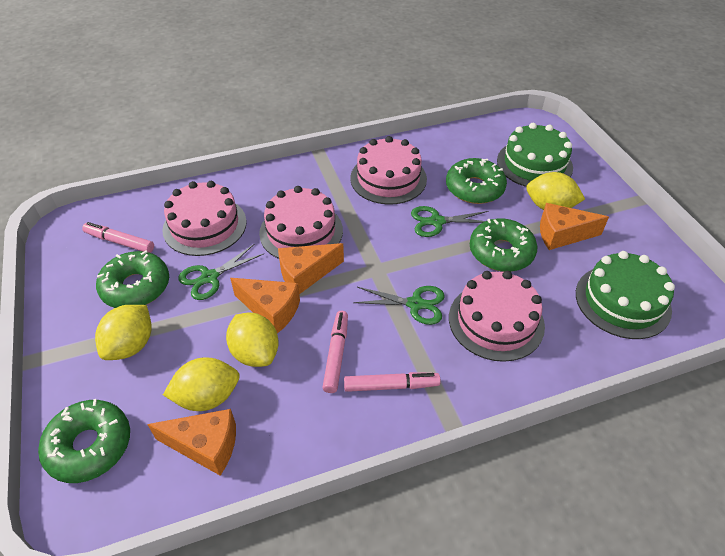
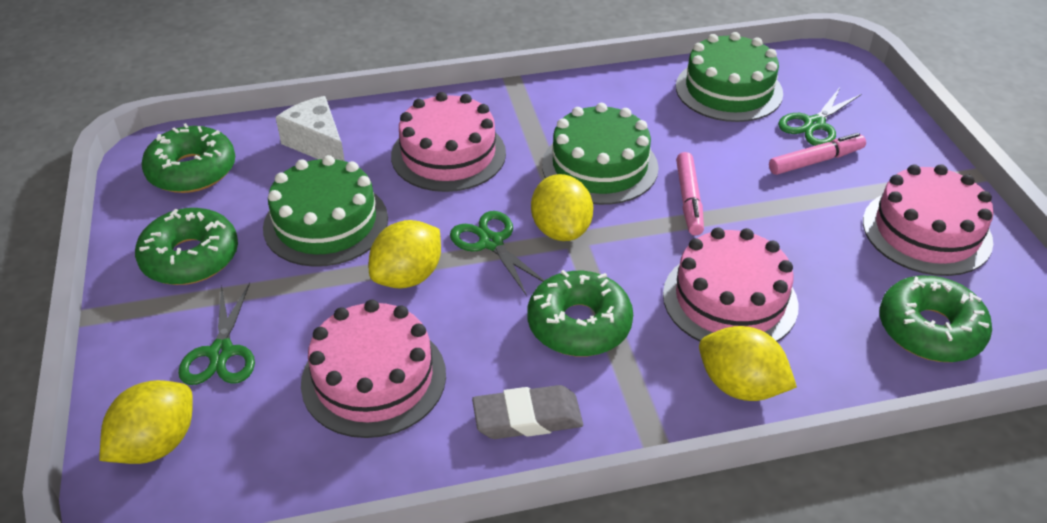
green cake: 2 -> 3
grey eraser: 0 -> 1
orange cheese: 4 -> 0
pink marker: 3 -> 2
white cheese: 0 -> 1

